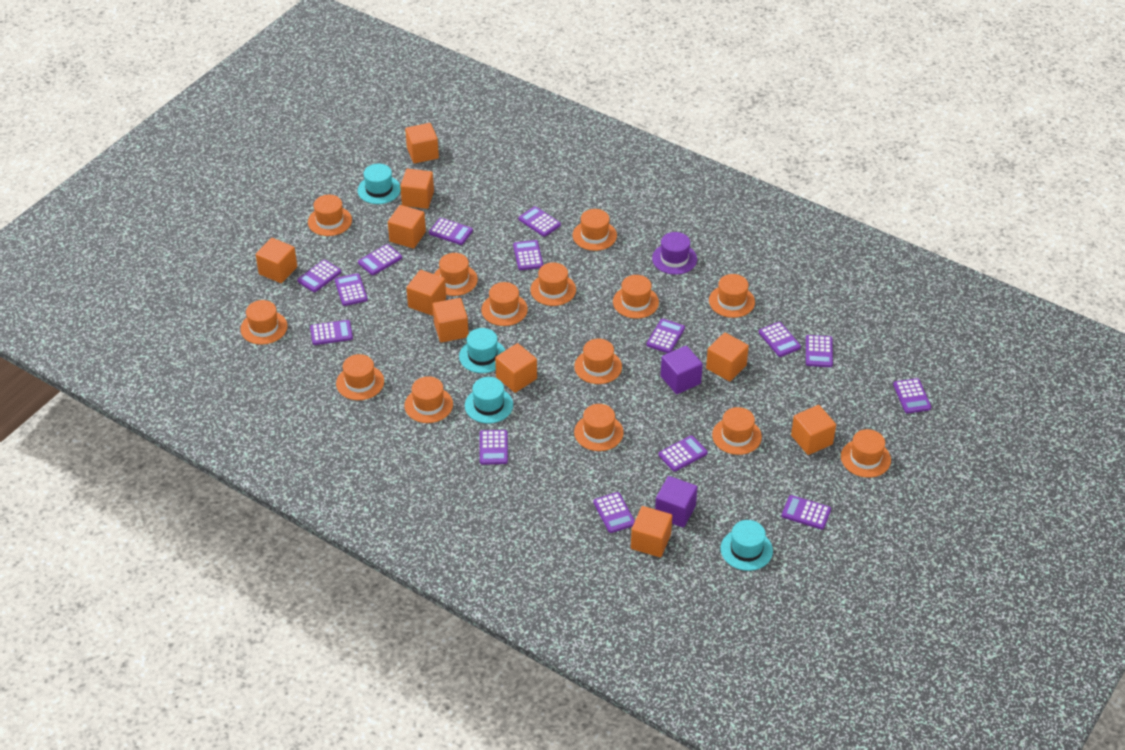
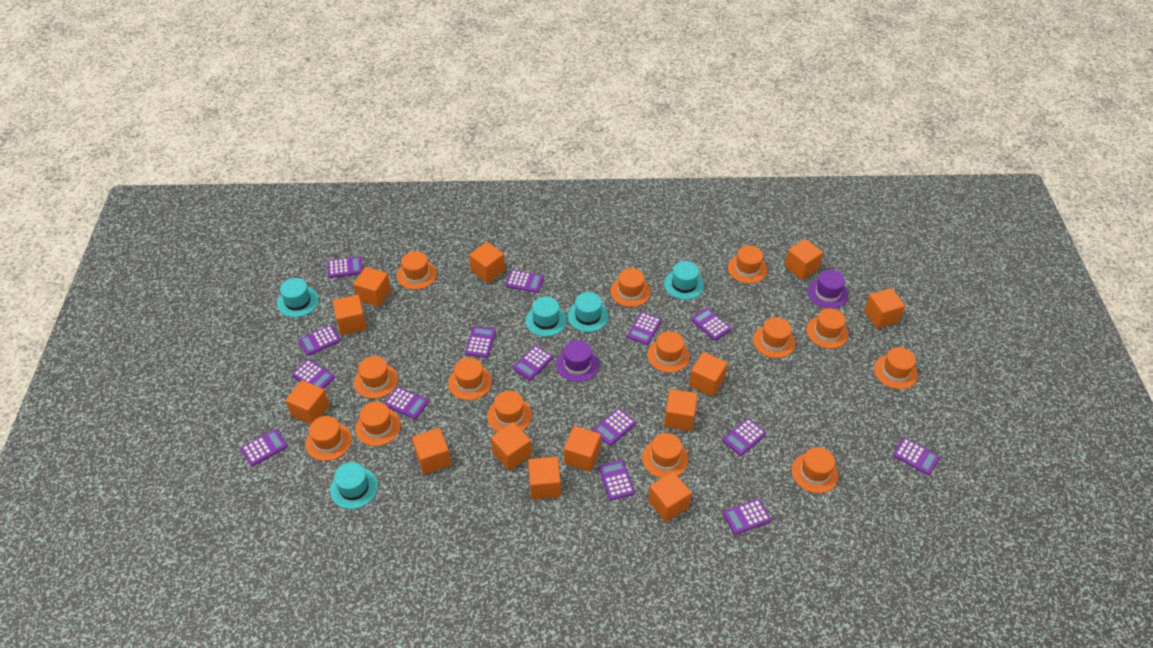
orange cube: 10 -> 13
purple cube: 2 -> 0
purple hat: 1 -> 2
turquoise hat: 4 -> 5

